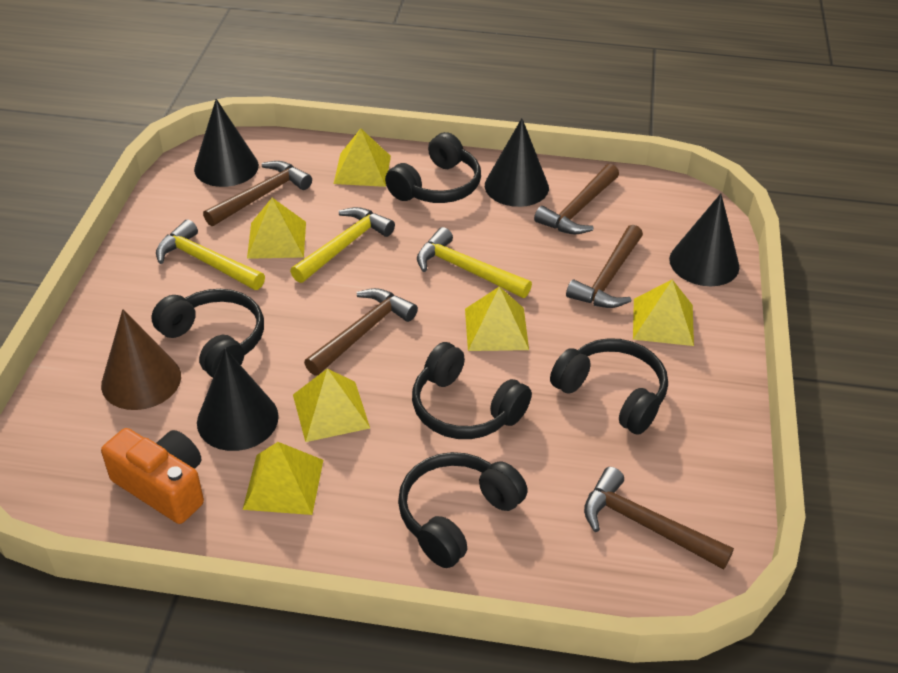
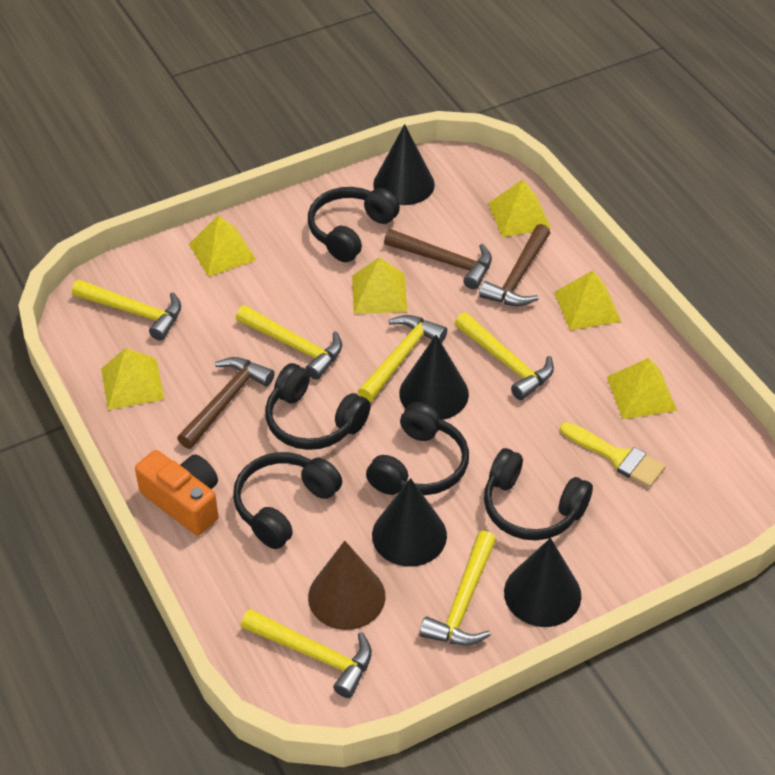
brown hammer: 5 -> 3
yellow brush: 0 -> 1
yellow hammer: 3 -> 6

